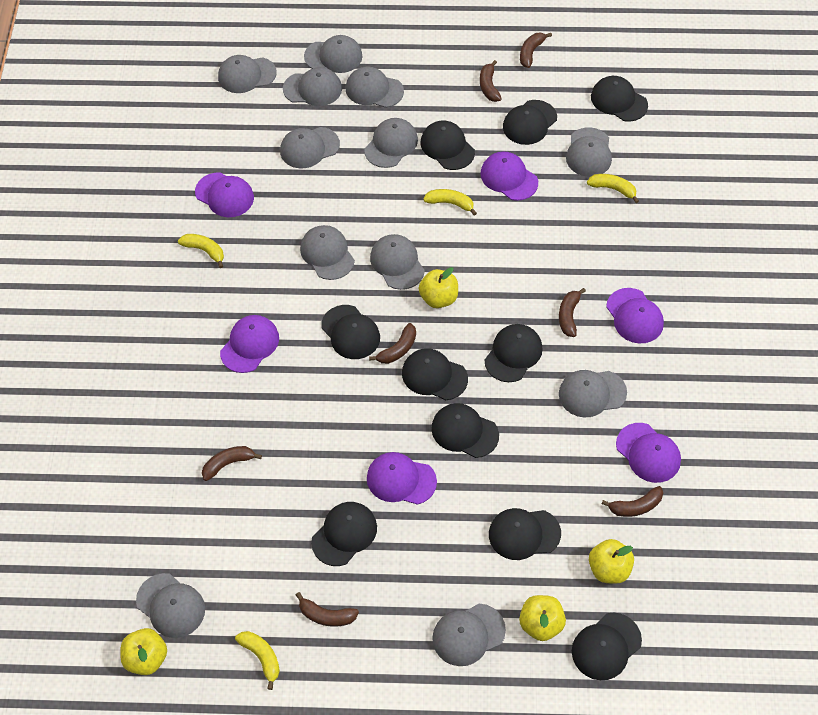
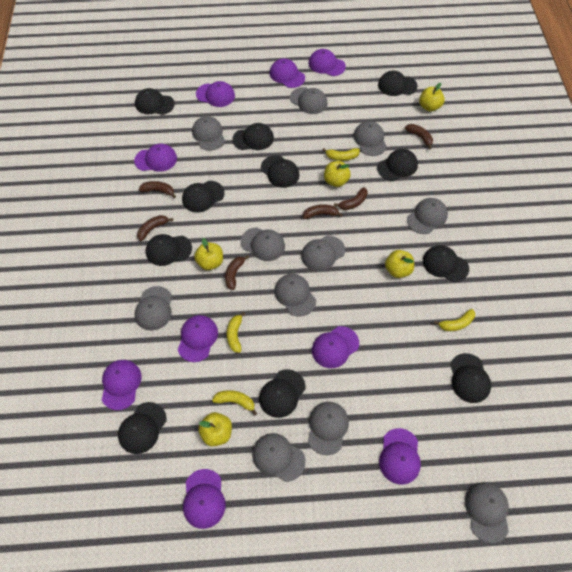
black cap: 10 -> 11
brown banana: 7 -> 6
grey cap: 12 -> 11
purple cap: 6 -> 9
yellow apple: 4 -> 5

